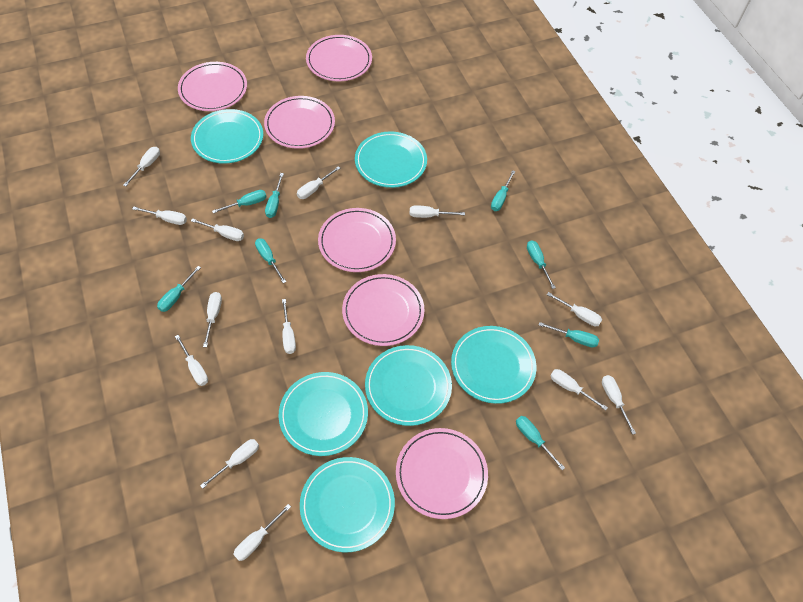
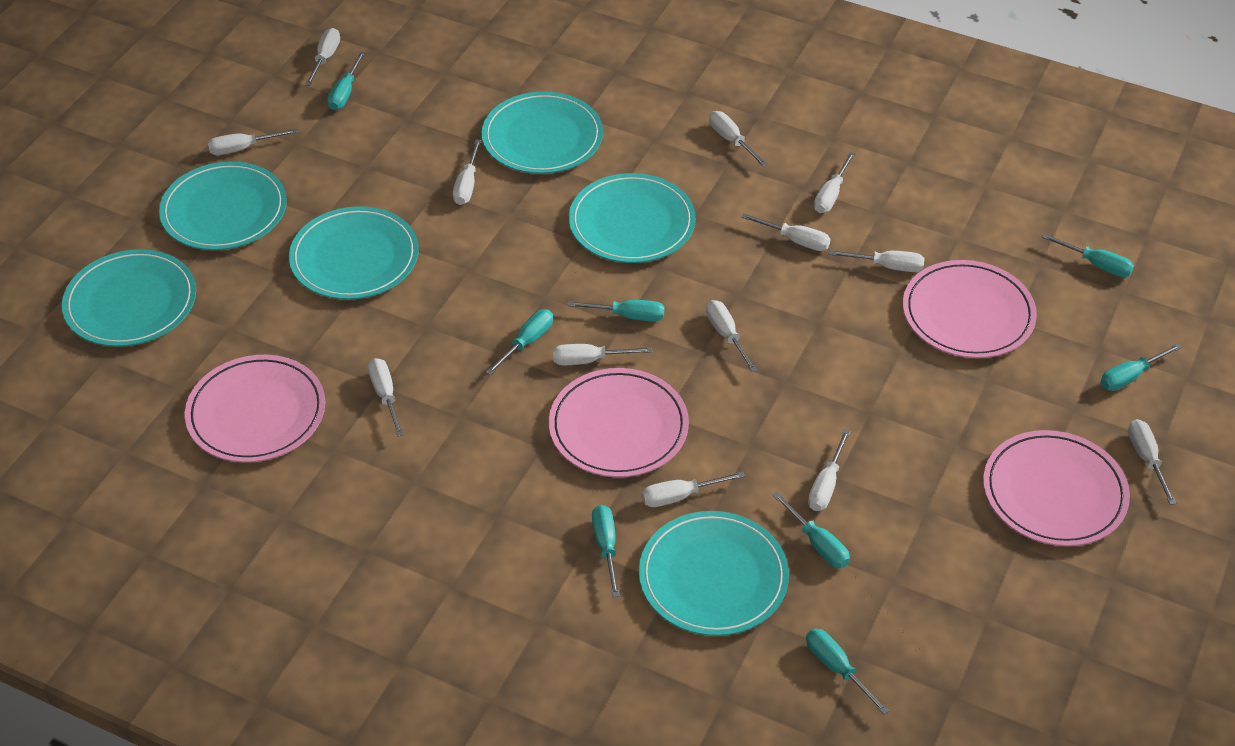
pink plate: 6 -> 4

